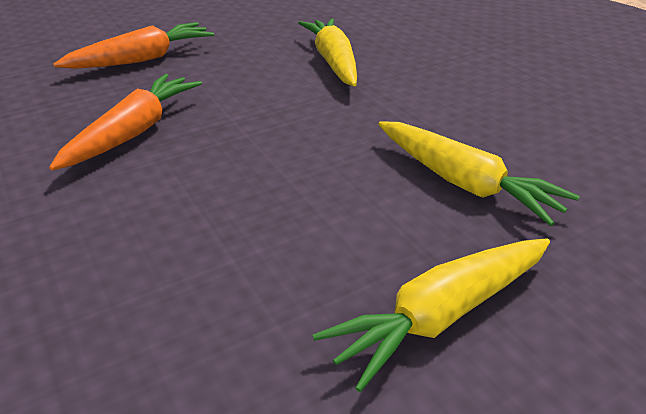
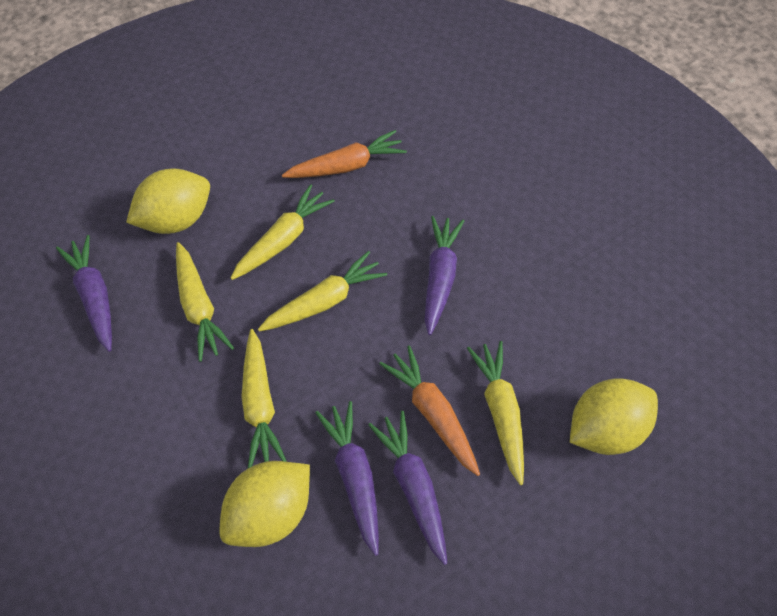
purple carrot: 0 -> 4
yellow carrot: 3 -> 5
yellow lemon: 0 -> 3

